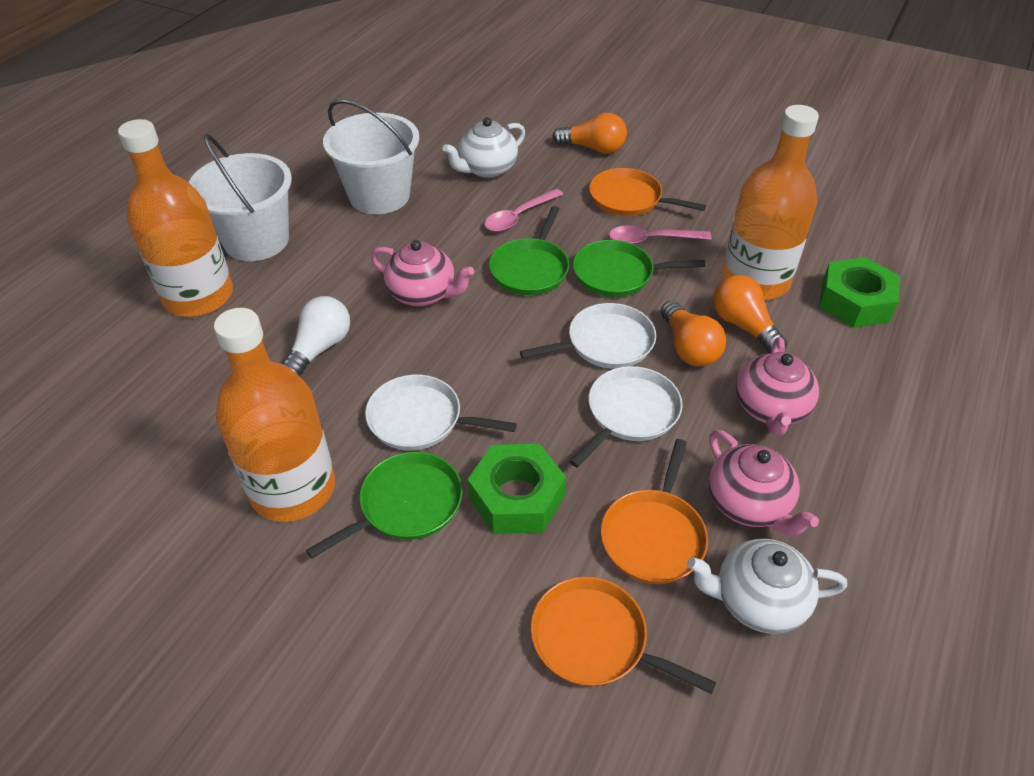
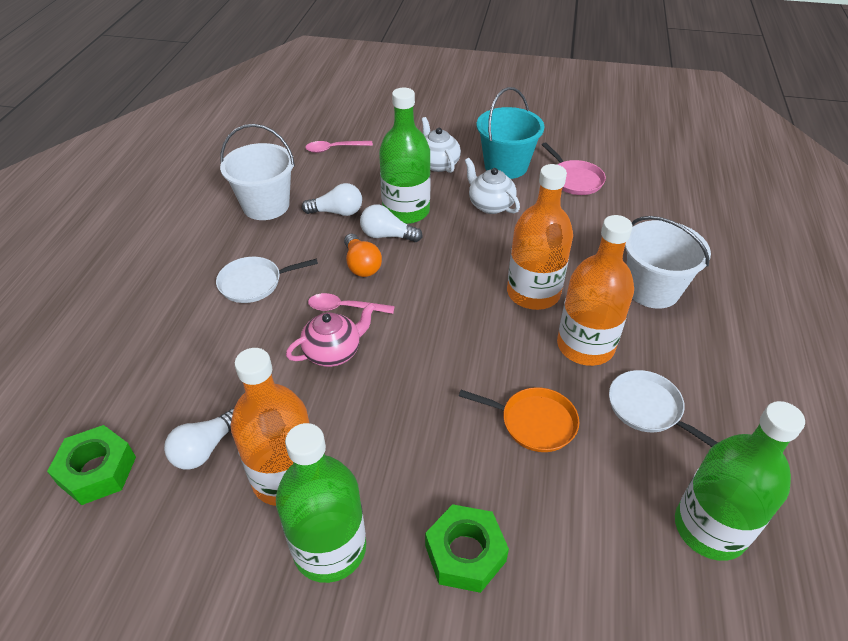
green bottle: 0 -> 3
green pan: 3 -> 0
orange light bulb: 3 -> 1
orange pan: 3 -> 1
pink pan: 0 -> 1
pink teapot: 3 -> 1
turquoise bucket: 0 -> 1
white light bulb: 1 -> 3
white pan: 3 -> 2

